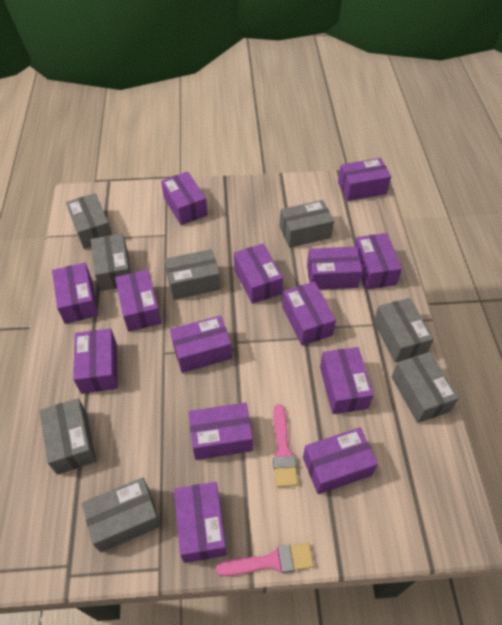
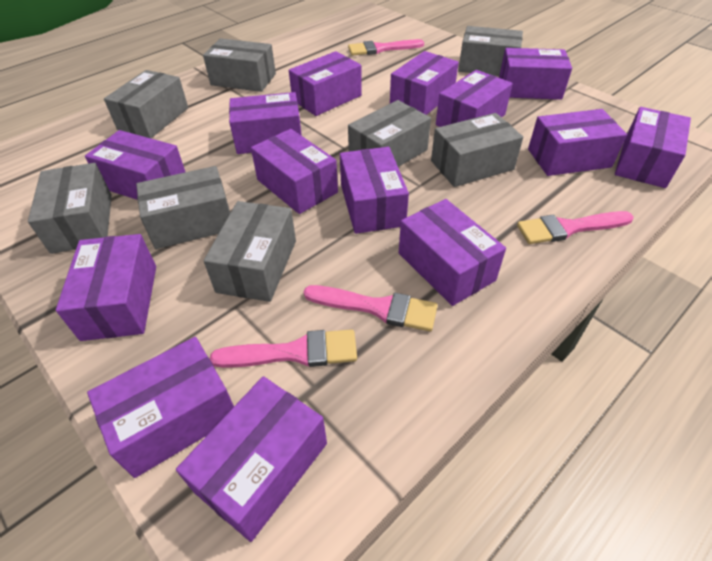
pink brush: 2 -> 4

